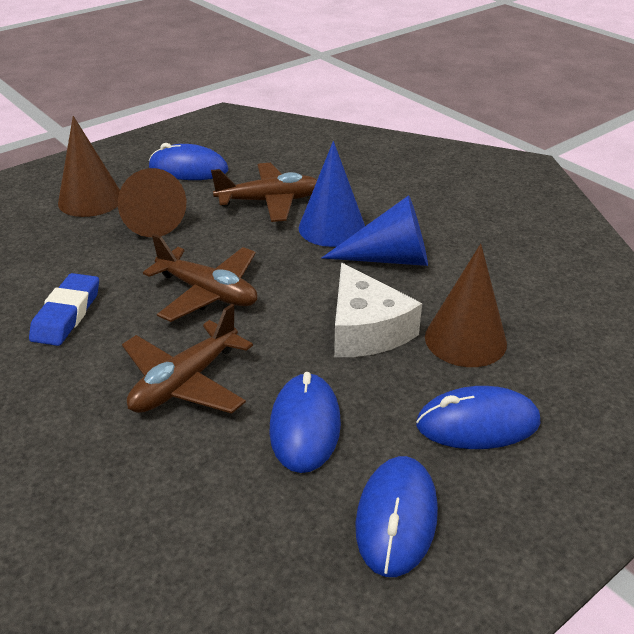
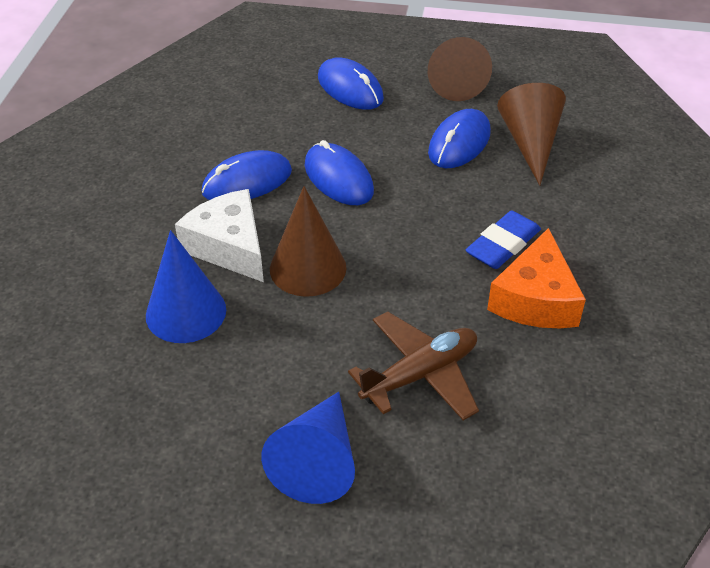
brown plane: 3 -> 1
orange cheese: 0 -> 1

